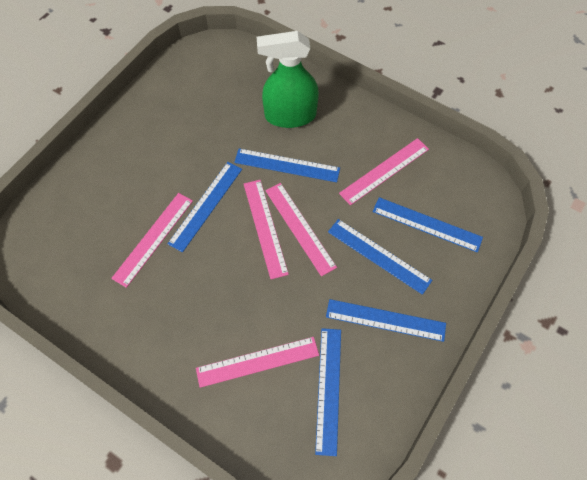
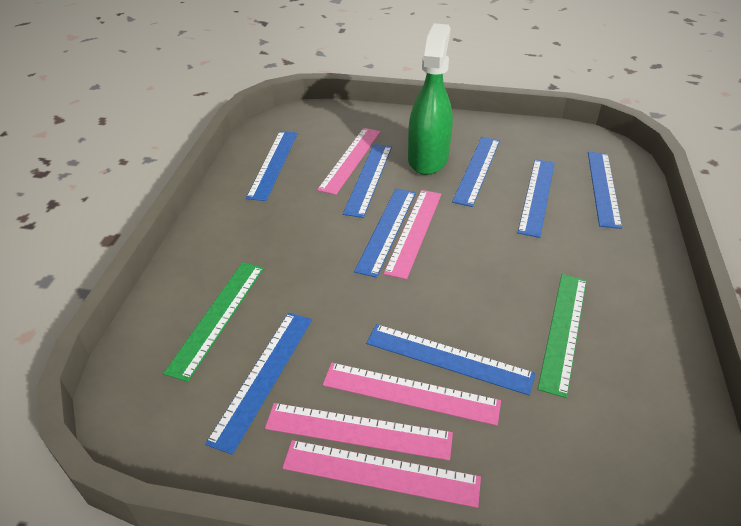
blue ruler: 6 -> 8
green ruler: 0 -> 2

